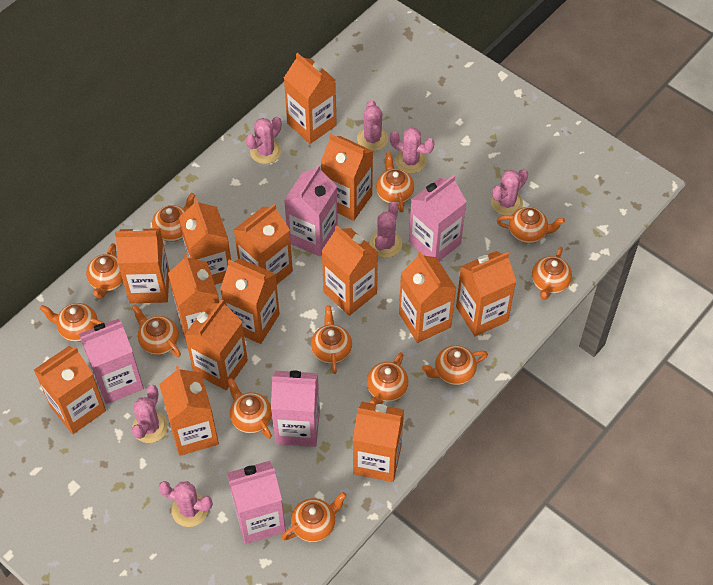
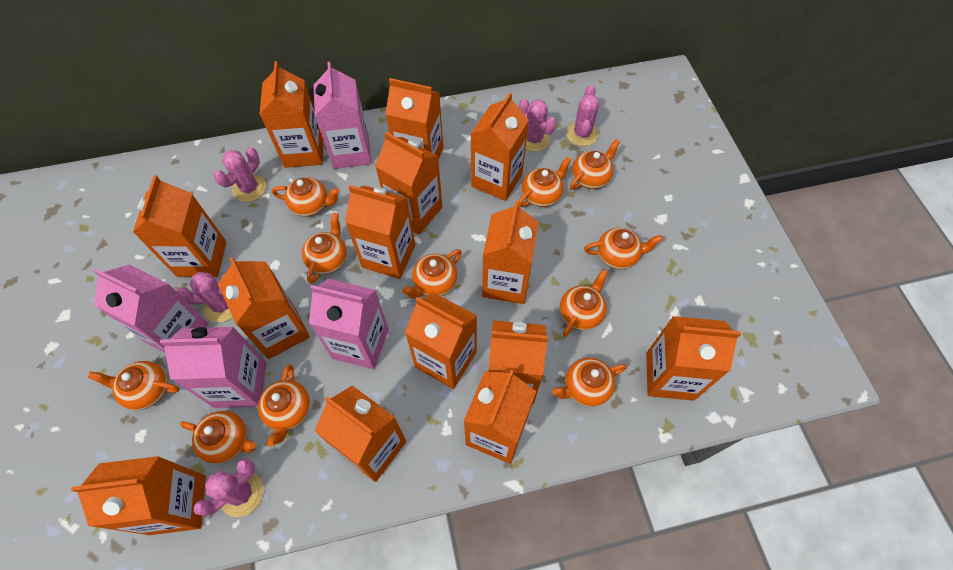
orange teapot: 12 -> 11
pink cactus: 7 -> 5
pink carton: 5 -> 4

